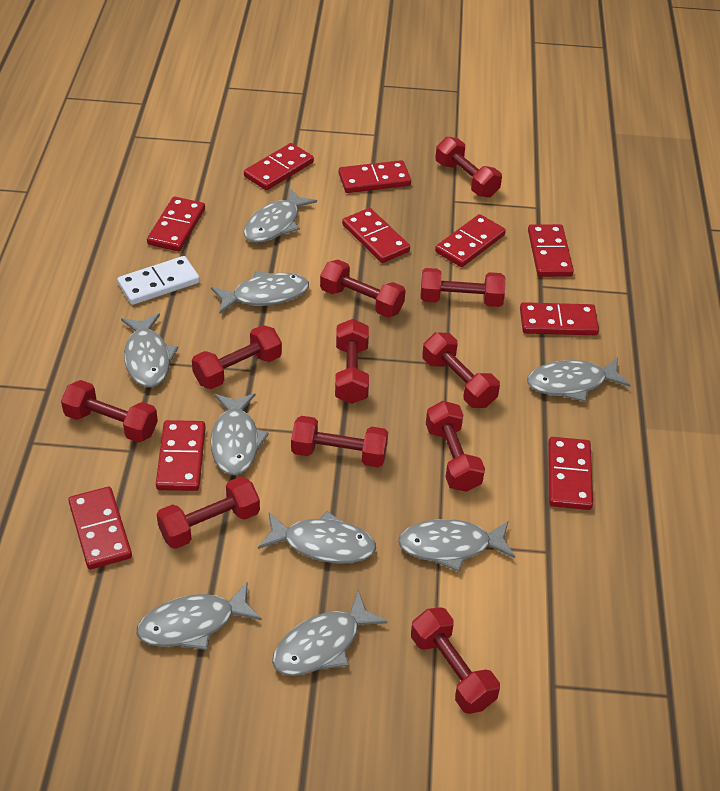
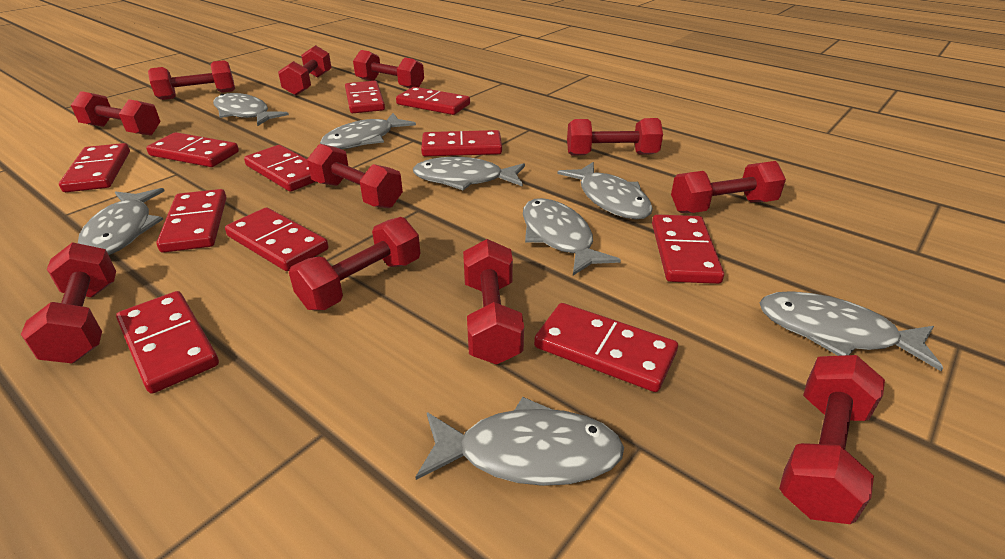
grey fish: 9 -> 8
red domino: 10 -> 11
white domino: 1 -> 0

